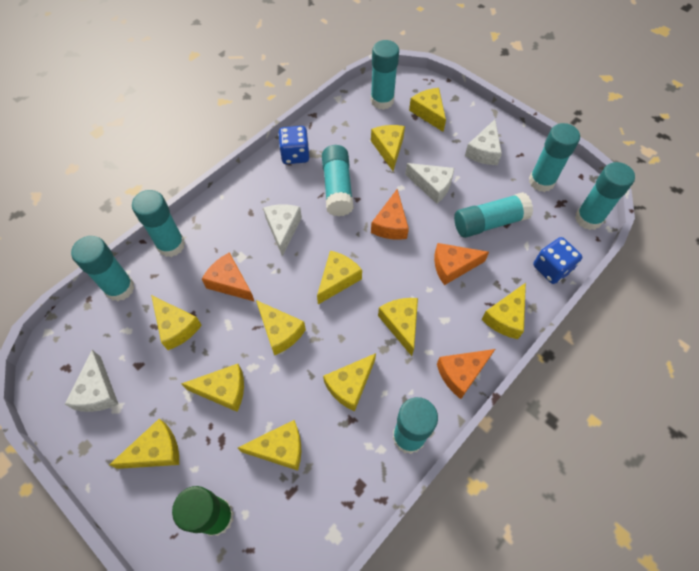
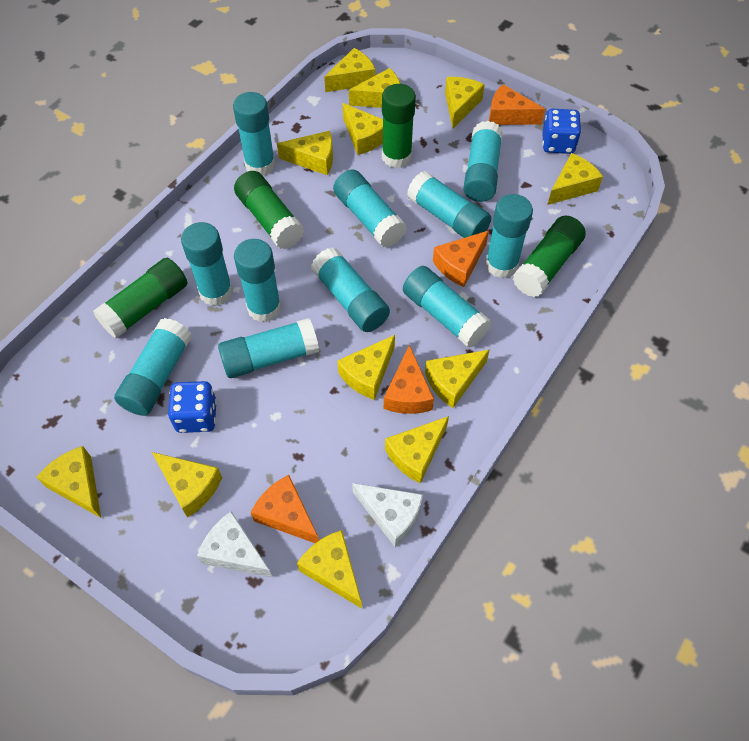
green glue stick: 1 -> 4
turquoise glue stick: 8 -> 11
white cheese: 4 -> 2
yellow cheese: 11 -> 12

